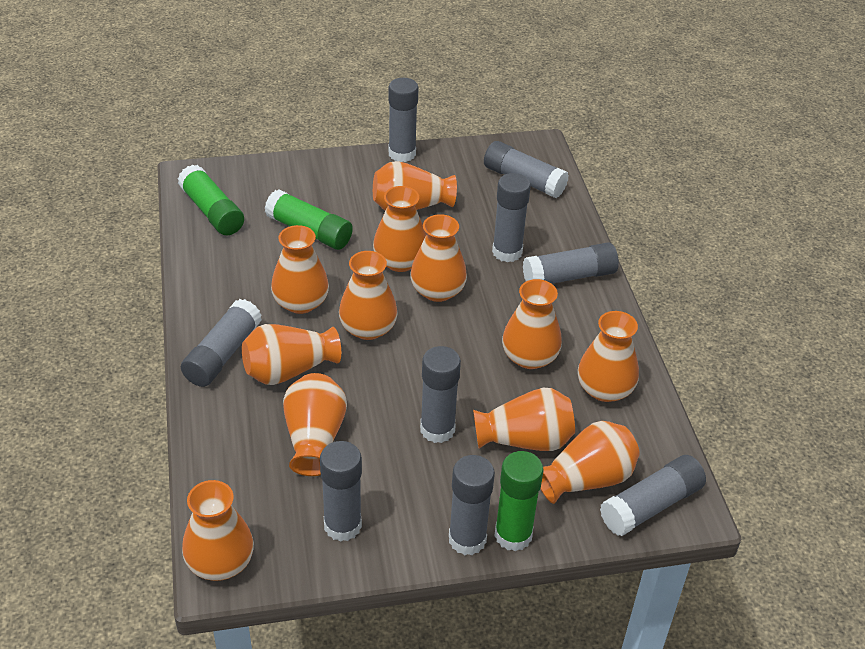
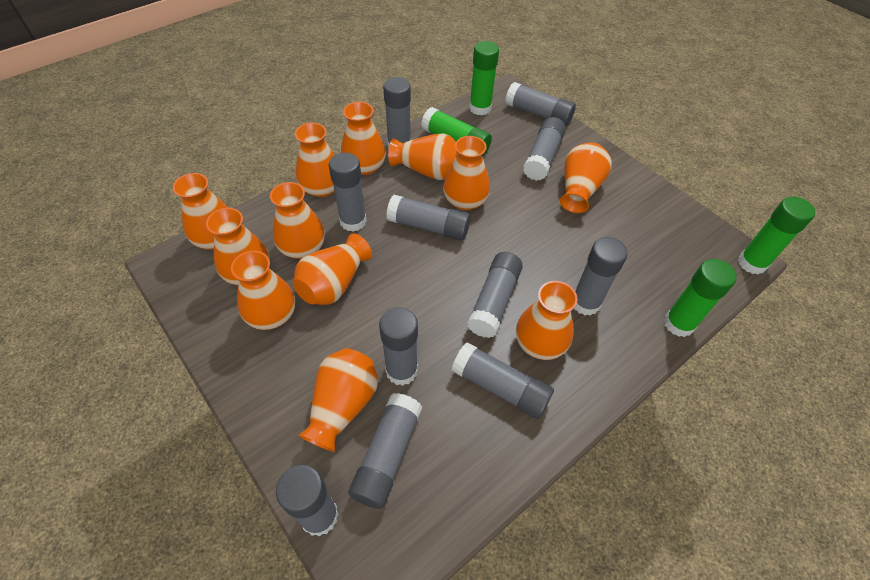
green glue stick: 3 -> 4
grey glue stick: 9 -> 11

